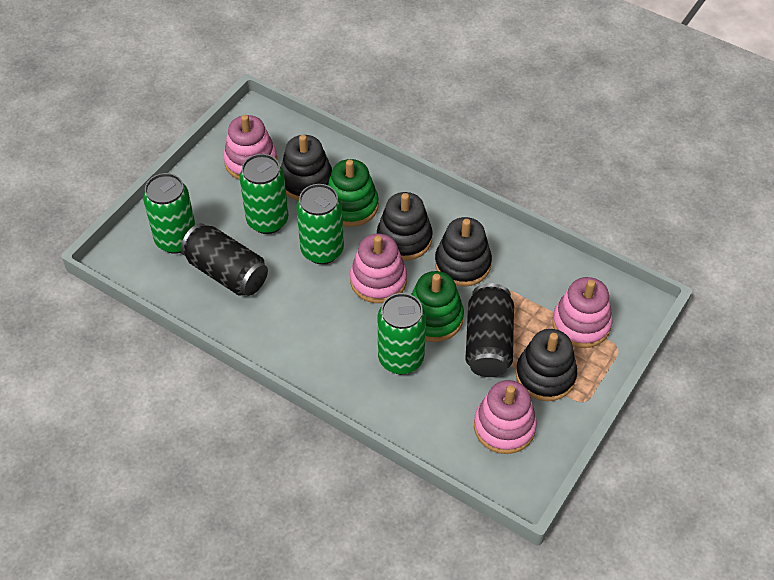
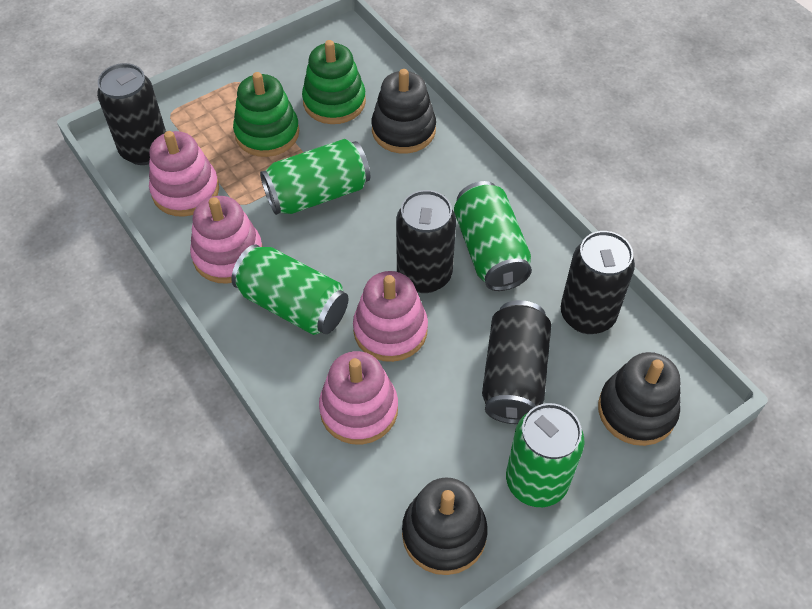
black can: 2 -> 4
black stacking toy: 4 -> 3

